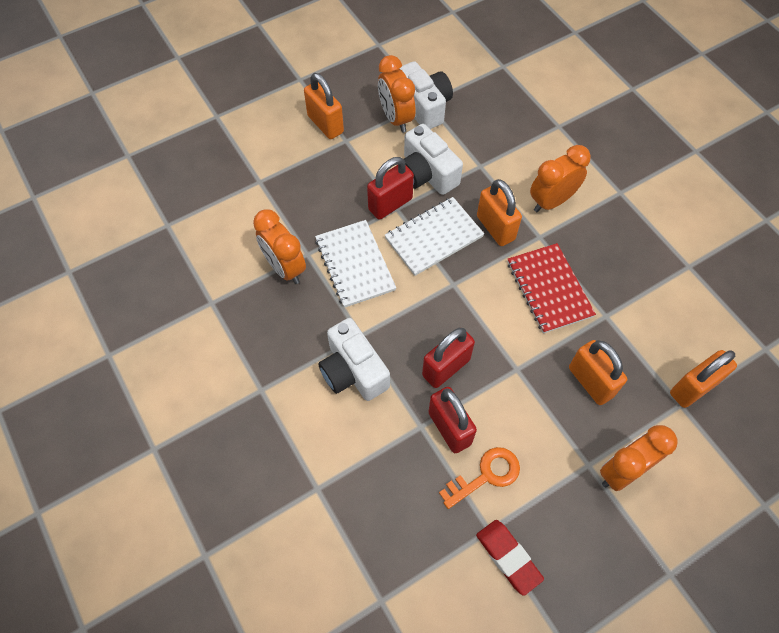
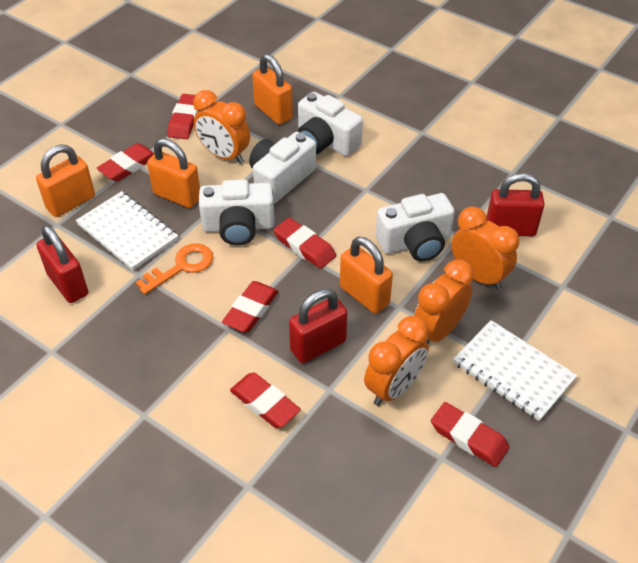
red eraser: 1 -> 6
red notebook: 1 -> 0
white camera: 3 -> 4

